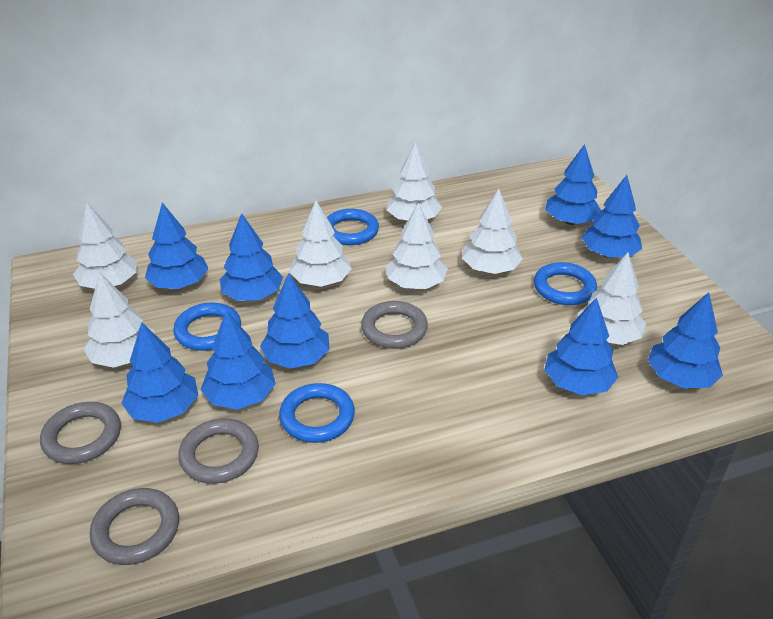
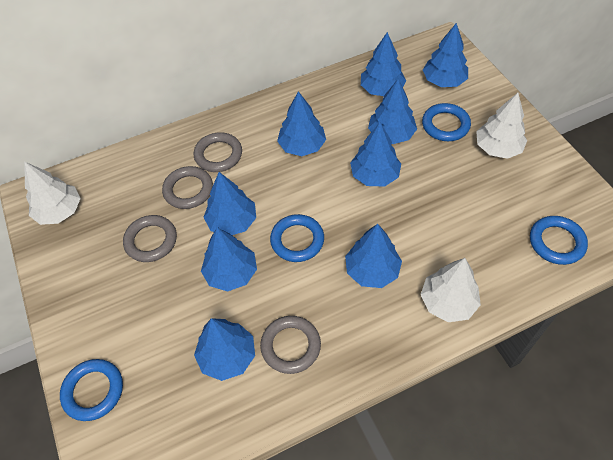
white tree: 7 -> 3

